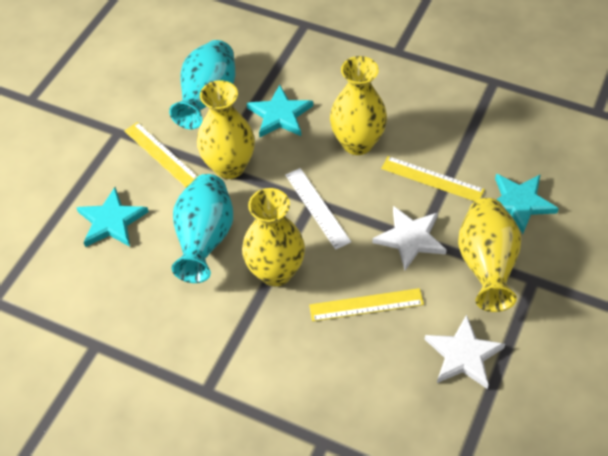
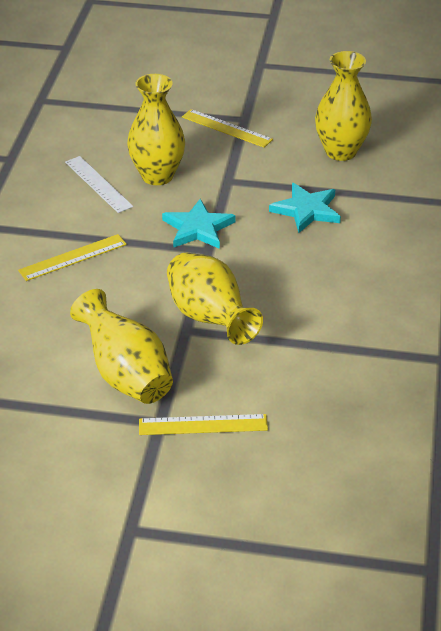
turquoise star: 3 -> 2
turquoise vase: 2 -> 0
white star: 2 -> 0

